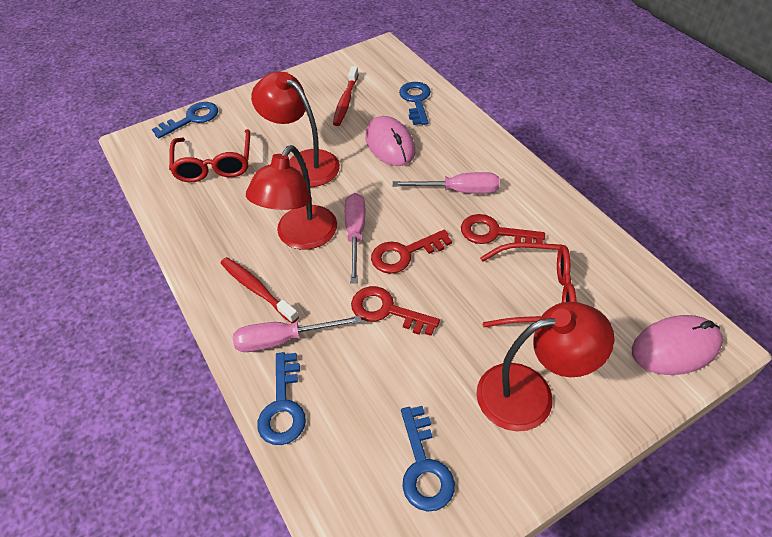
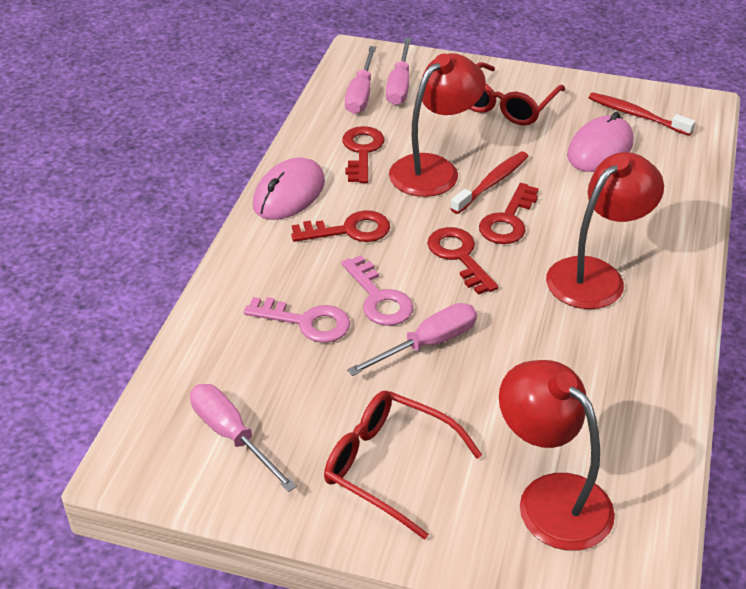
blue key: 4 -> 0
pink key: 0 -> 2
pink screwdriver: 3 -> 4
red key: 3 -> 4

